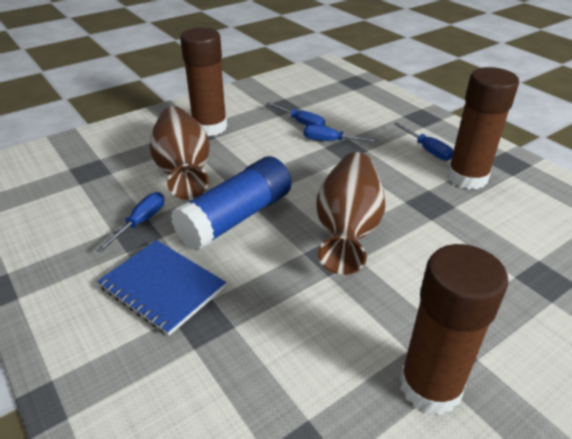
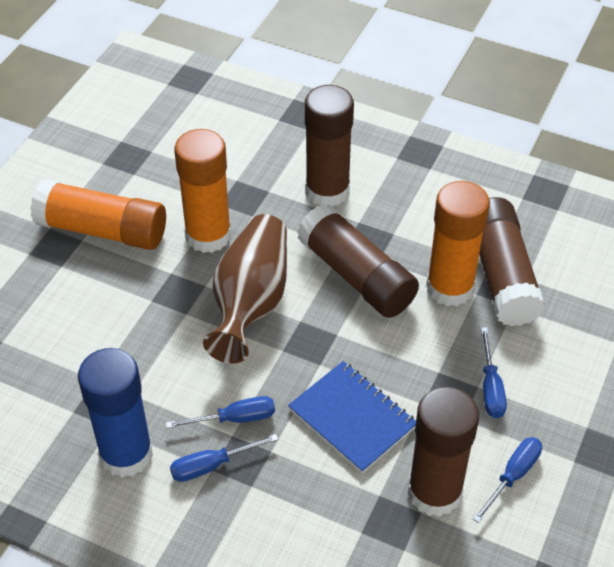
brown glue stick: 3 -> 4
brown vase: 2 -> 1
orange glue stick: 0 -> 3

